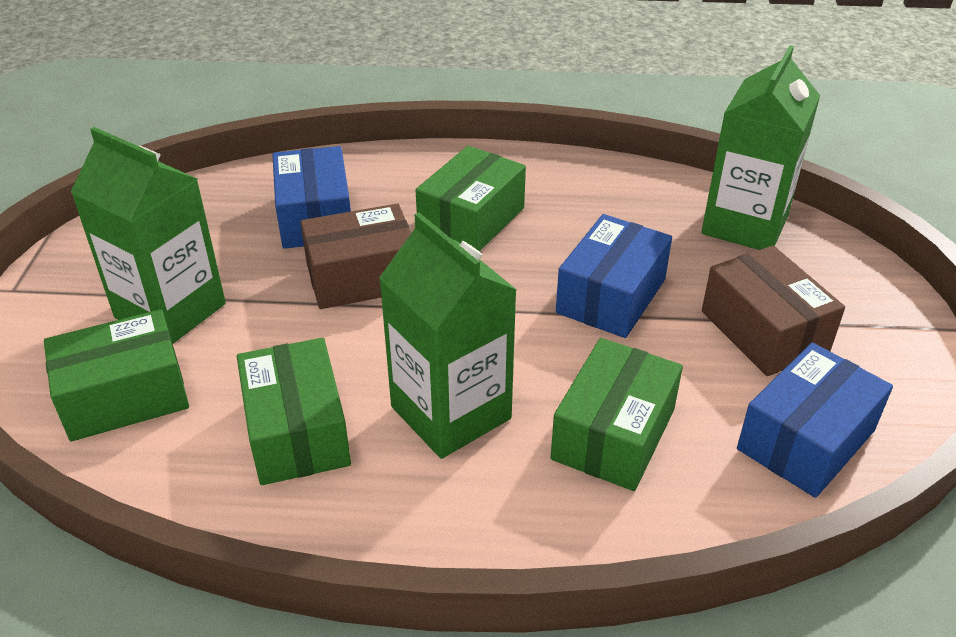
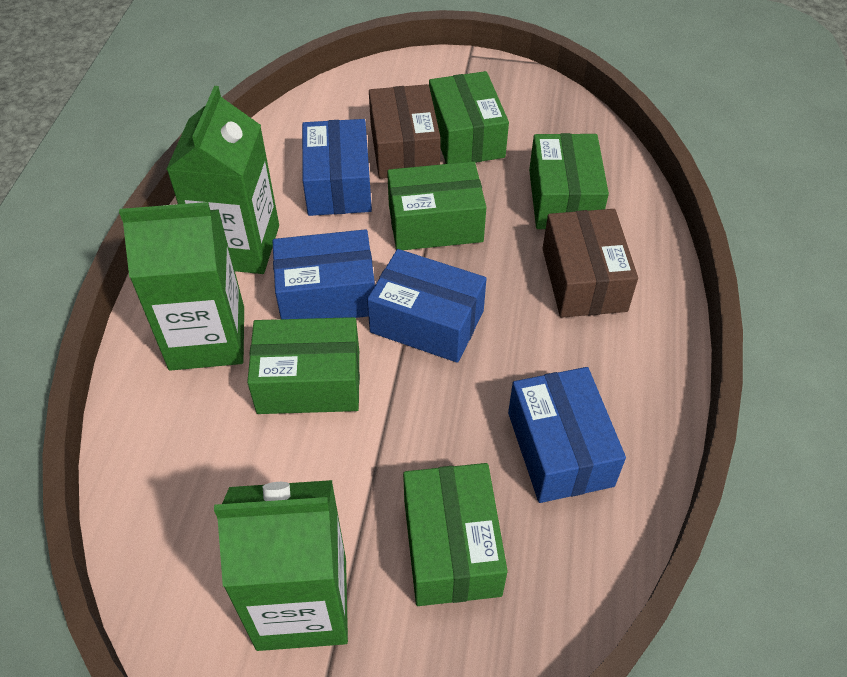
blue box: 3 -> 4
green box: 4 -> 5

